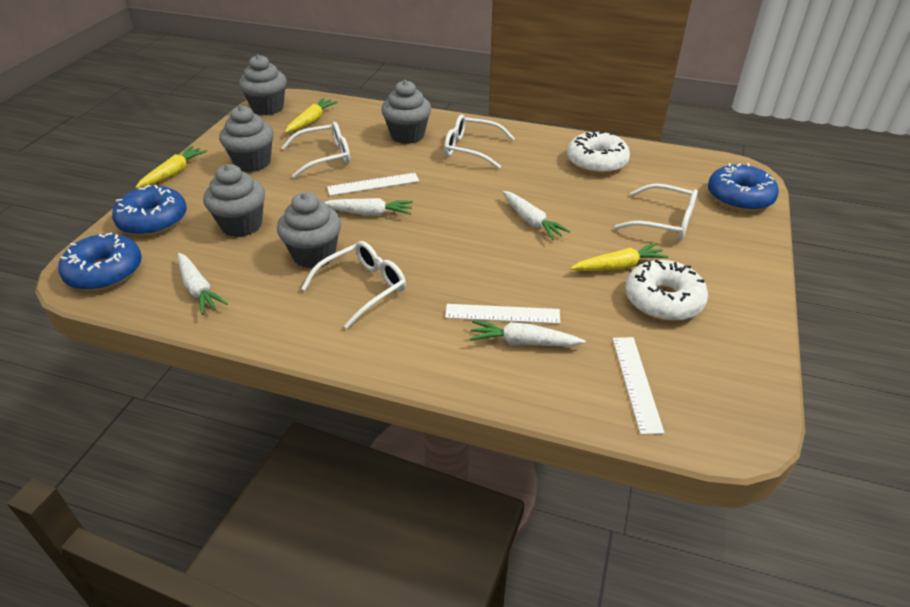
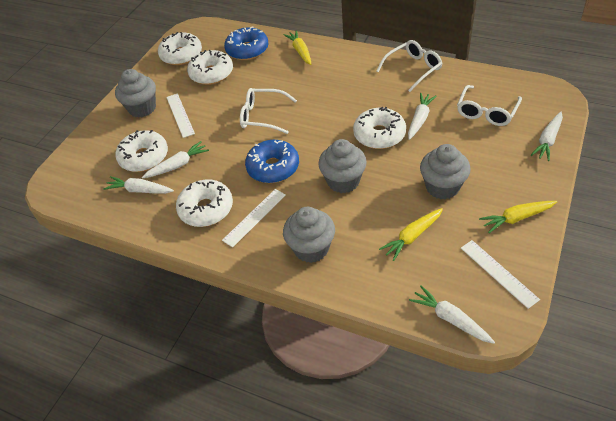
blue donut: 3 -> 2
grey cupcake: 5 -> 4
white carrot: 4 -> 5
white donut: 2 -> 5
white glasses: 4 -> 3

